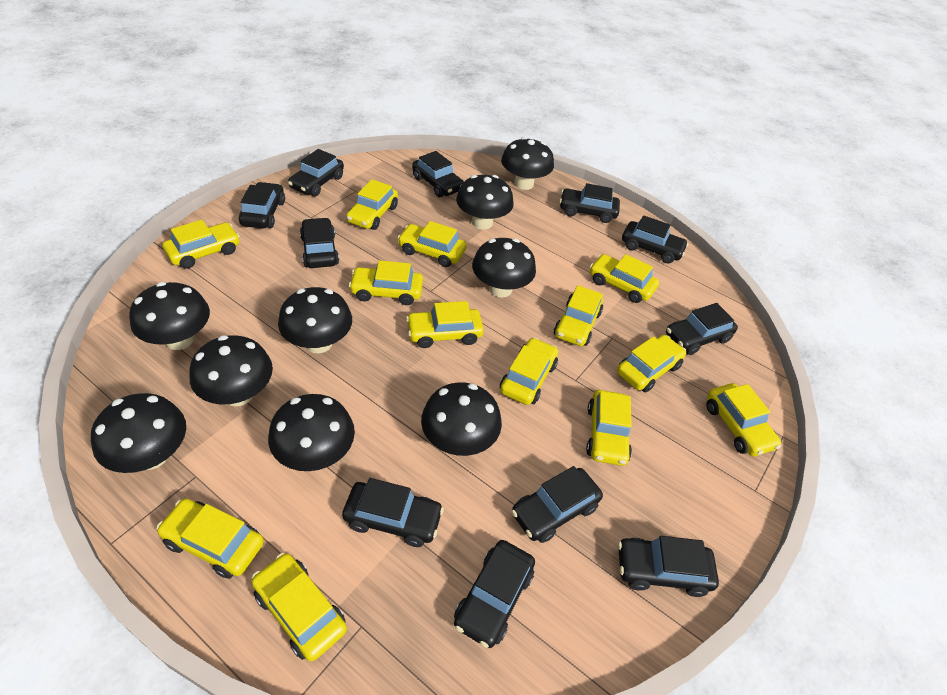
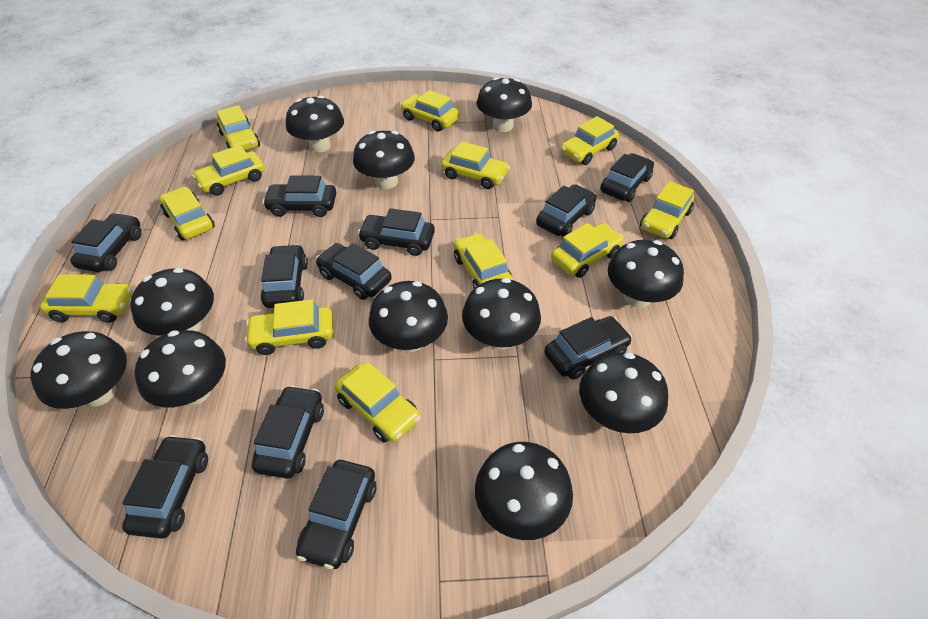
black mushroom: 9 -> 11
yellow car: 13 -> 12

